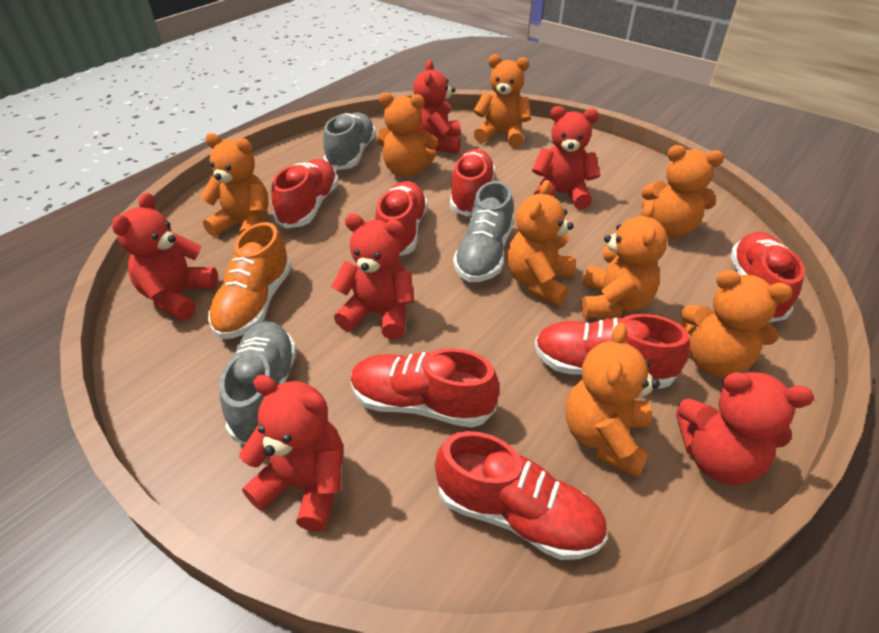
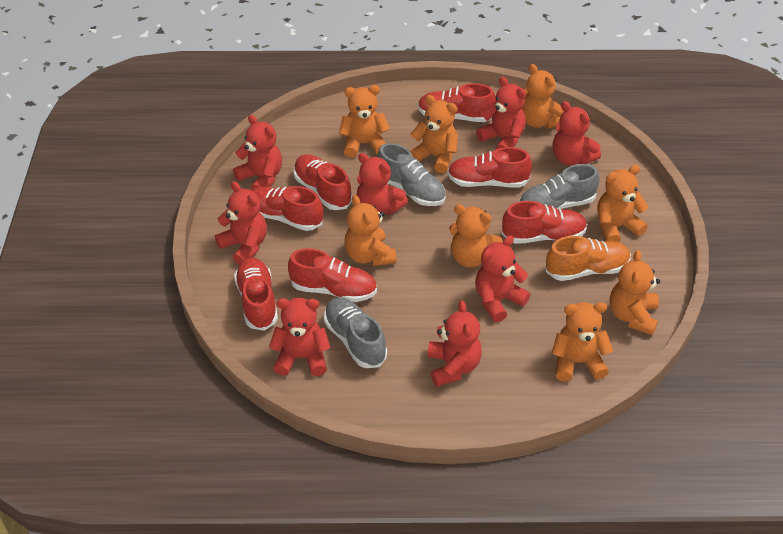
red teddy bear: 6 -> 8

